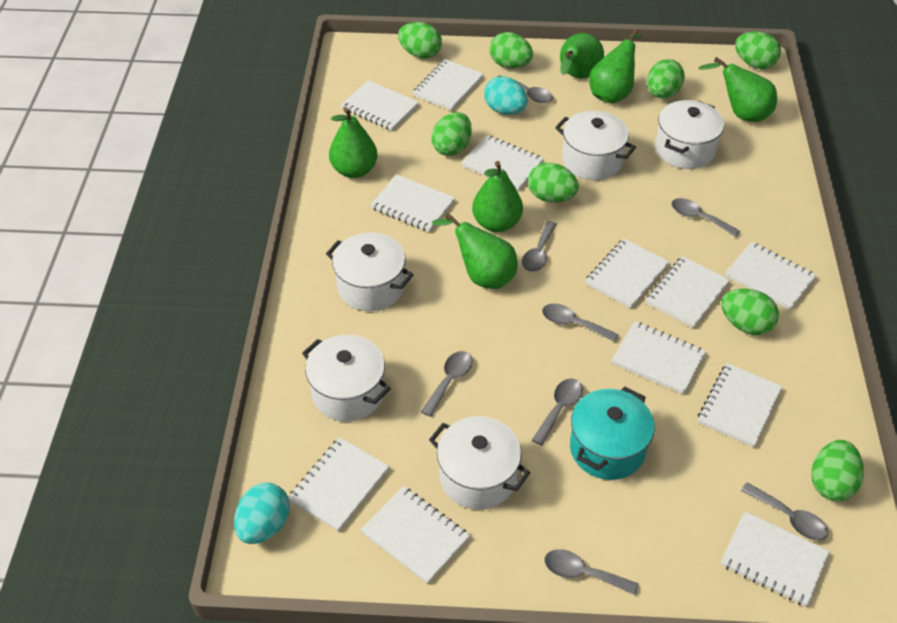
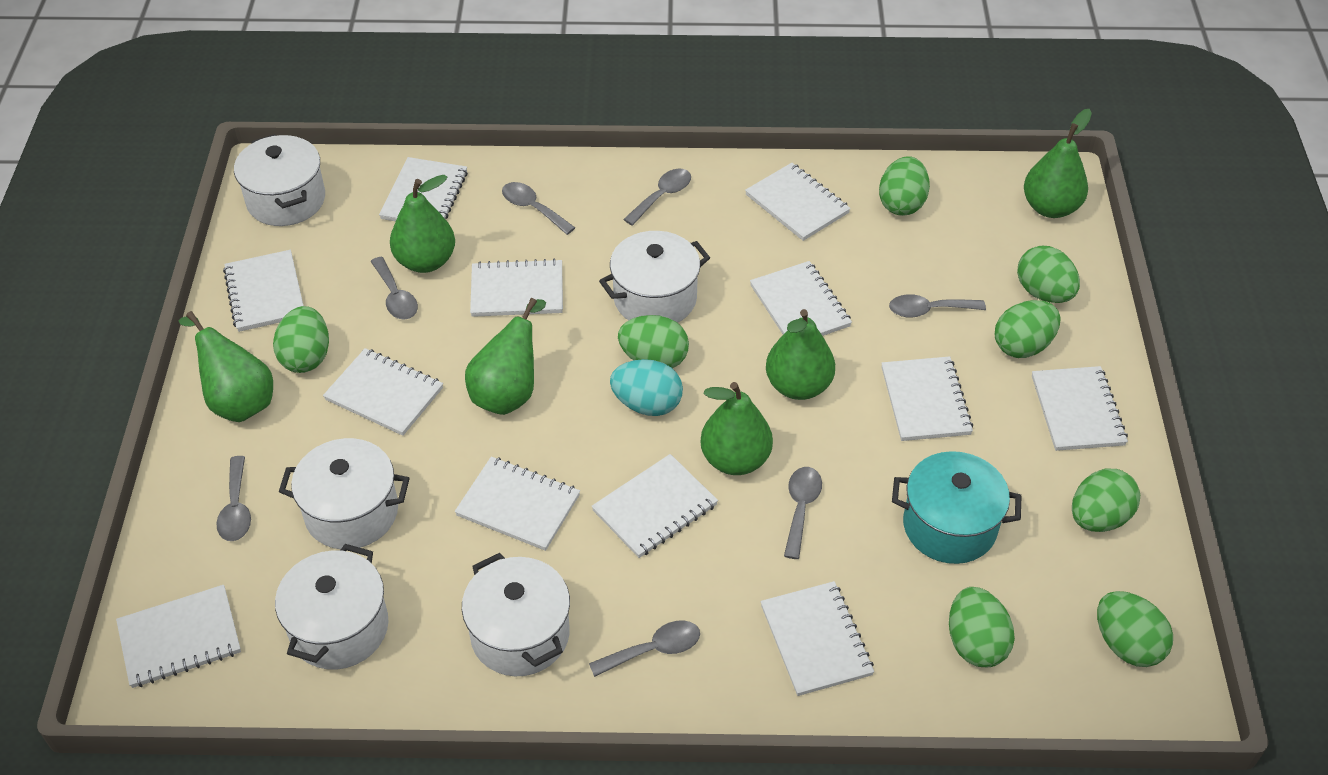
grey spoon: 8 -> 7
turquoise egg: 2 -> 1

